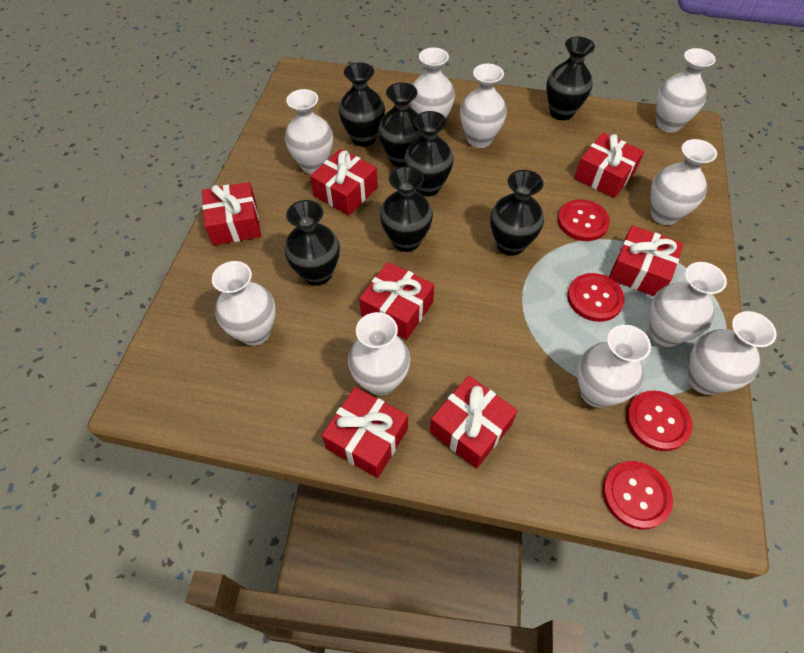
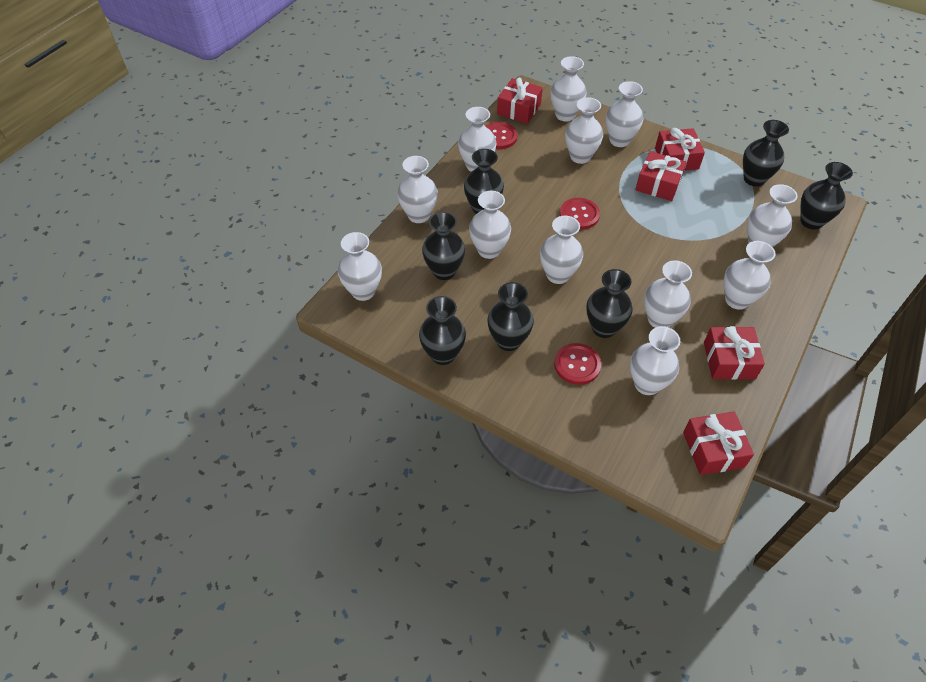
red button: 4 -> 3
red gift: 7 -> 5
white vase: 10 -> 12

